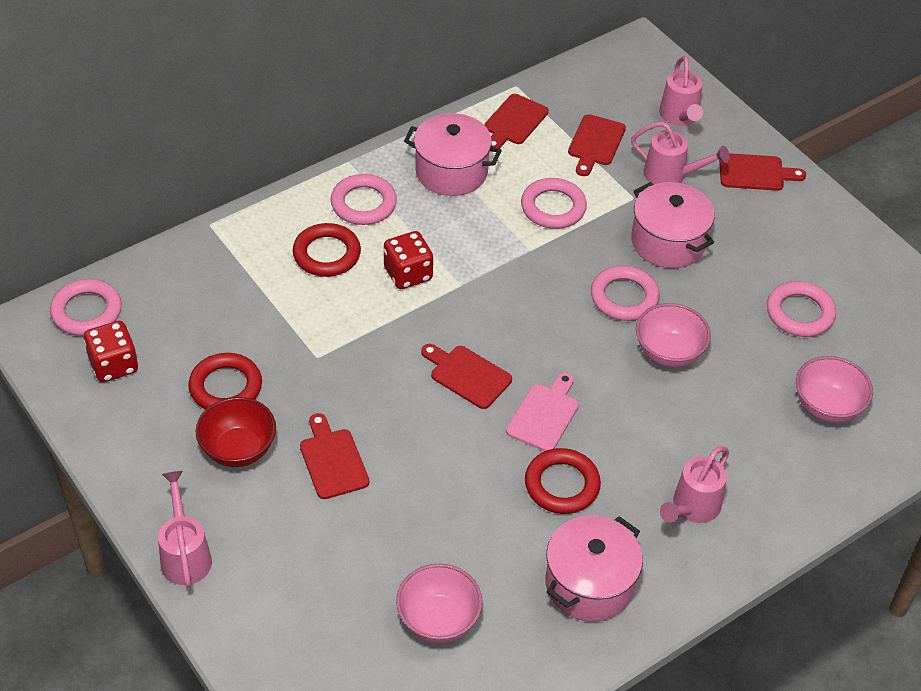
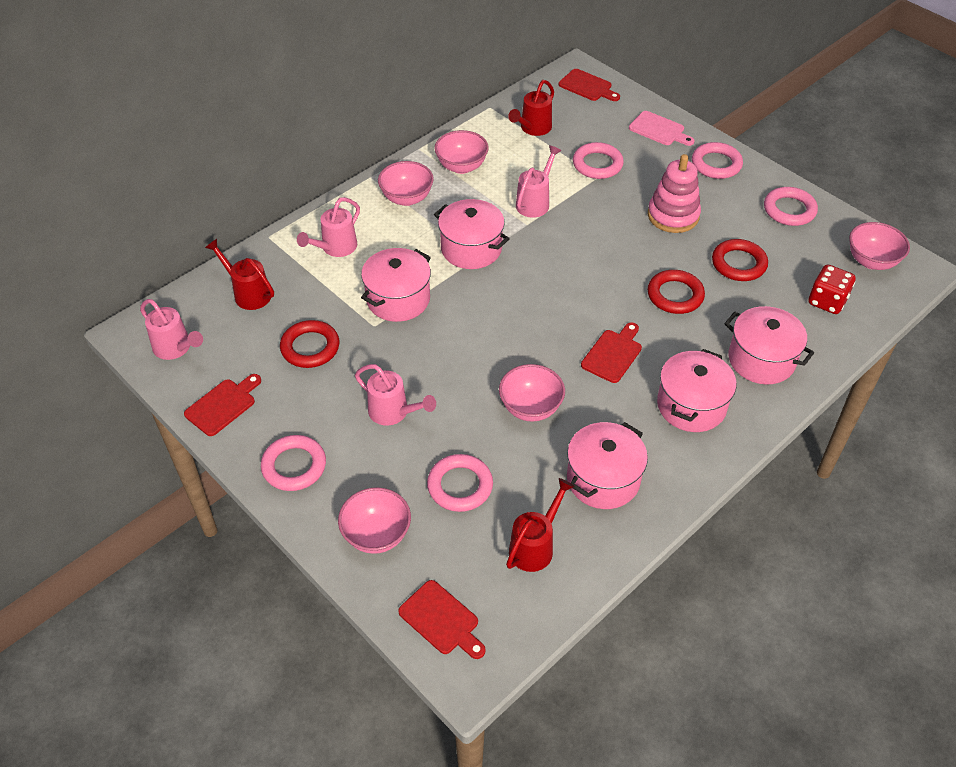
pink bowl: 3 -> 5
pink pot: 3 -> 5
pink stacking toy: 0 -> 1
red bowl: 1 -> 0
red cutting board: 5 -> 4
red dice: 2 -> 1
red watering can: 0 -> 3

